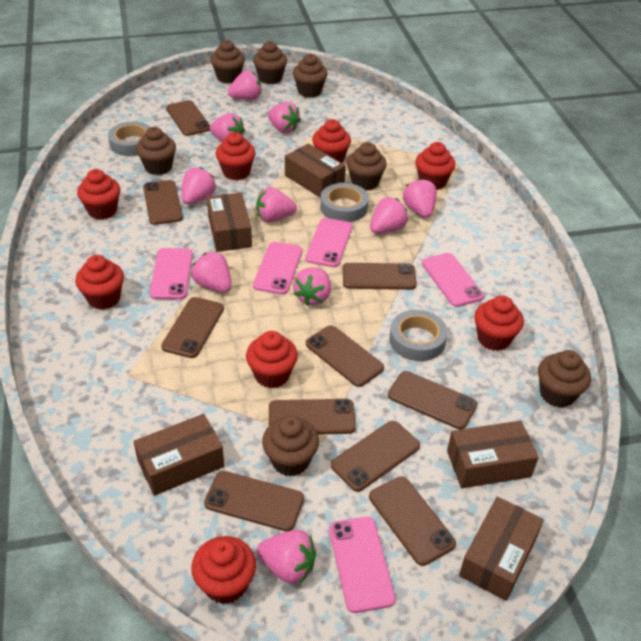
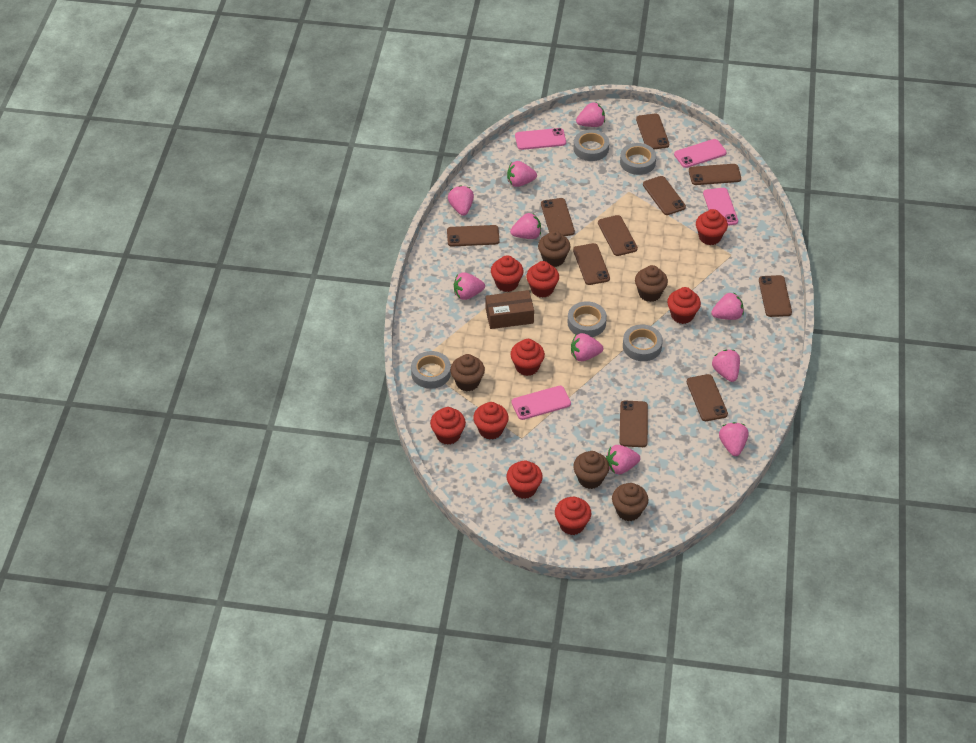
brown box: 5 -> 1
brown cupcake: 7 -> 5
grey tape: 3 -> 5
pink phone: 5 -> 4
red cupcake: 8 -> 9

